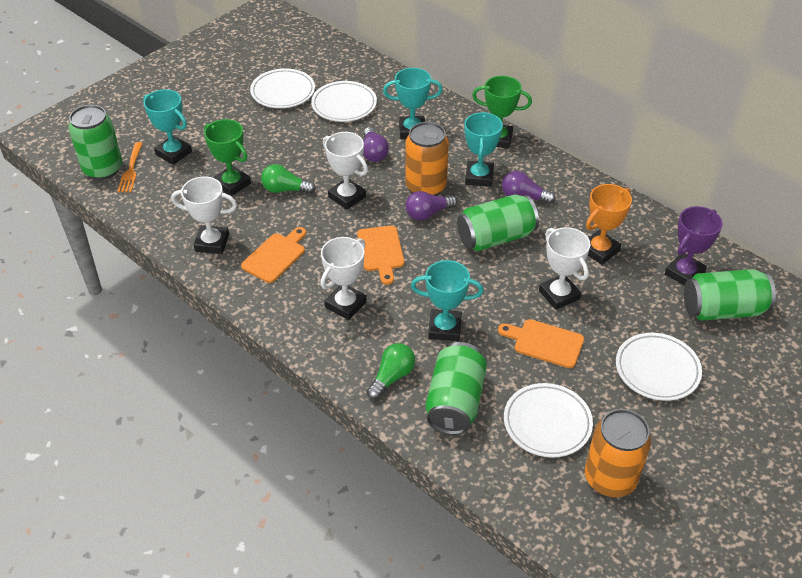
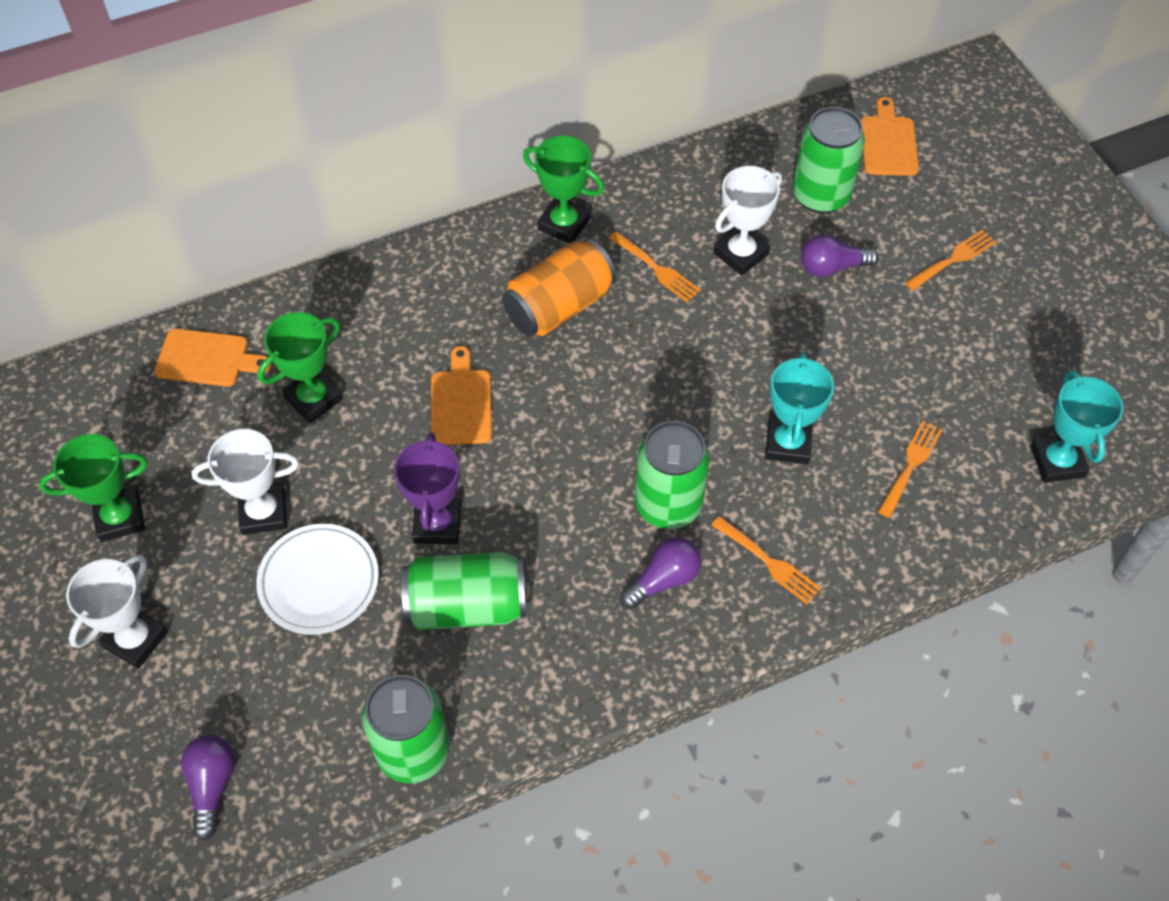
green light bulb: 2 -> 0
green trophy: 2 -> 3
orange can: 2 -> 1
orange fork: 1 -> 4
orange trophy: 1 -> 0
turquoise trophy: 4 -> 2
white plate: 4 -> 1
white trophy: 4 -> 3

